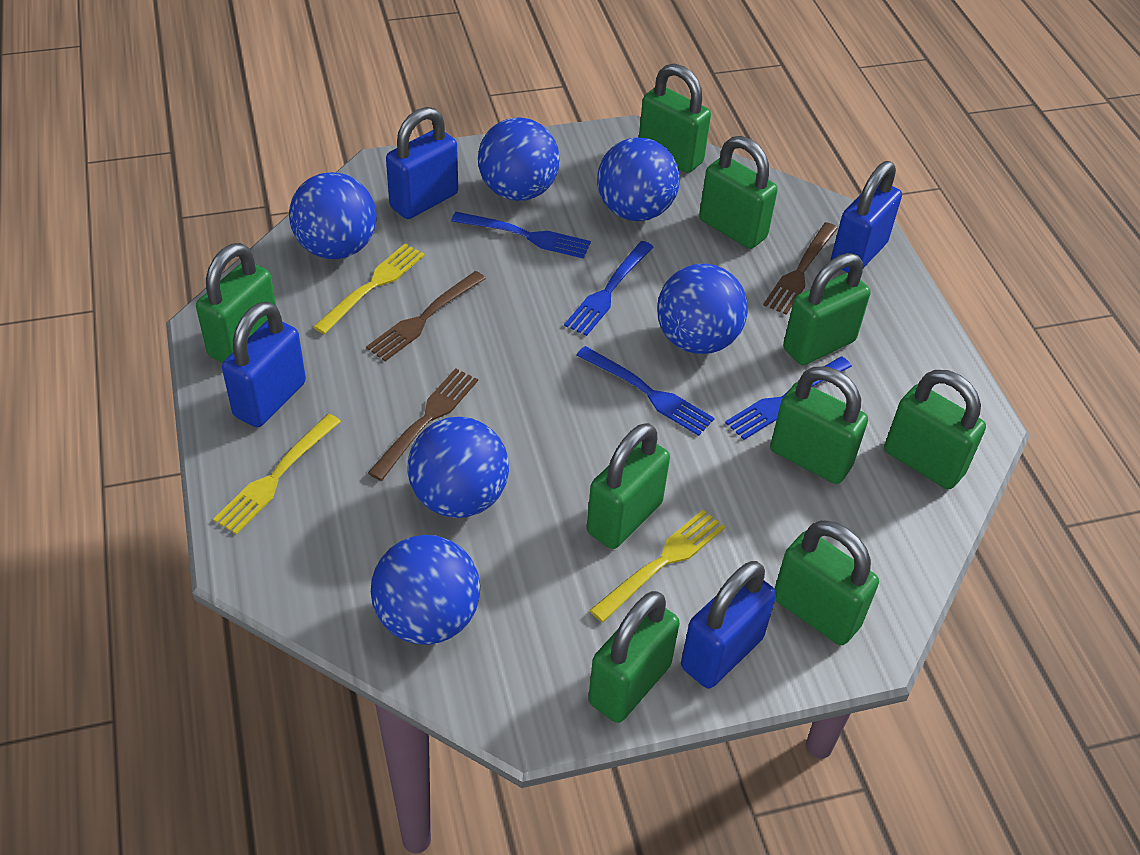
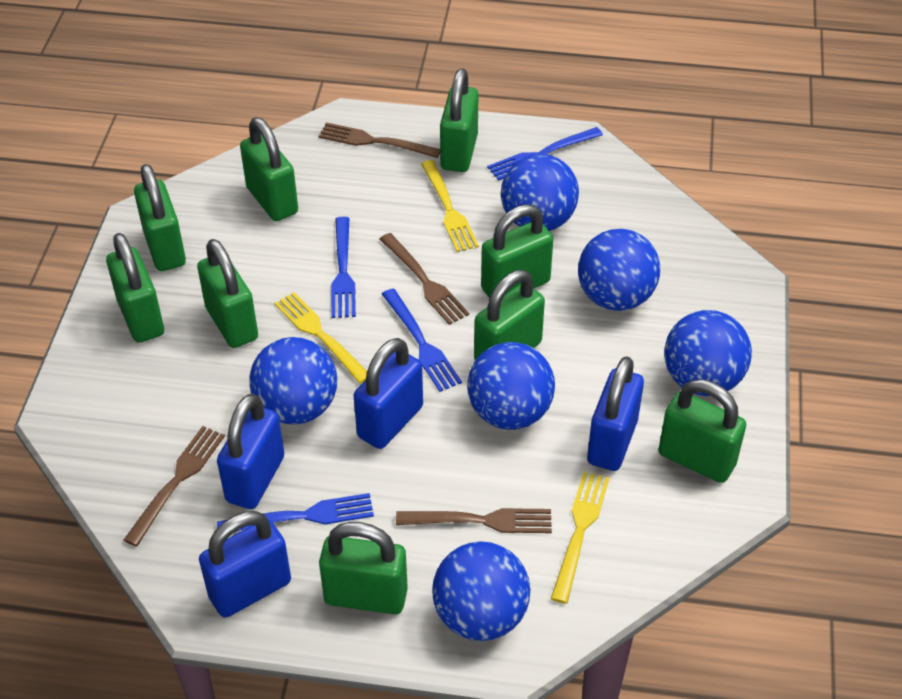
brown fork: 3 -> 4

